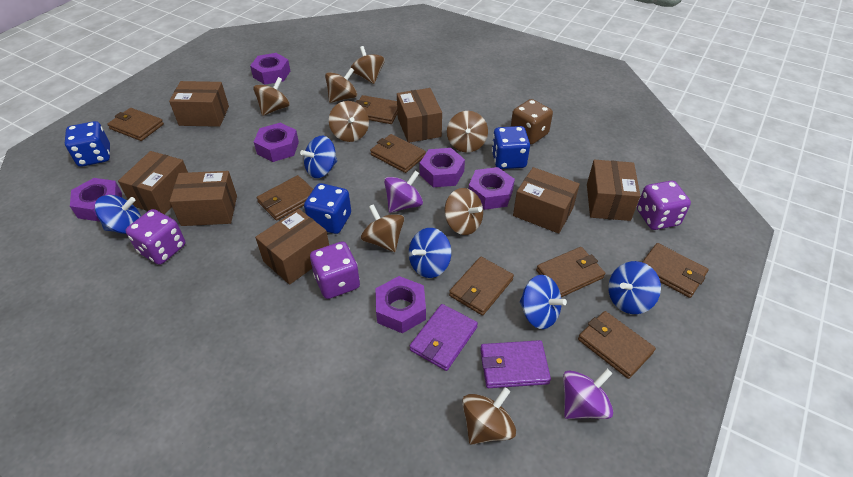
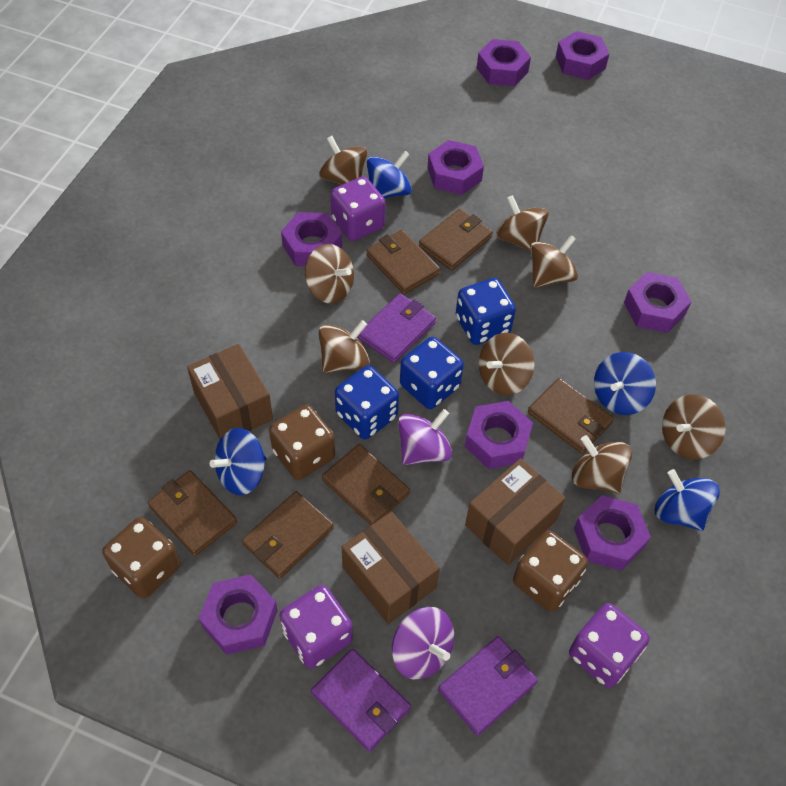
blue spinning top: 5 -> 4
brown box: 7 -> 3
brown dice: 1 -> 3
brown wallet: 8 -> 6
purple nut: 6 -> 8
purple wallet: 2 -> 3

